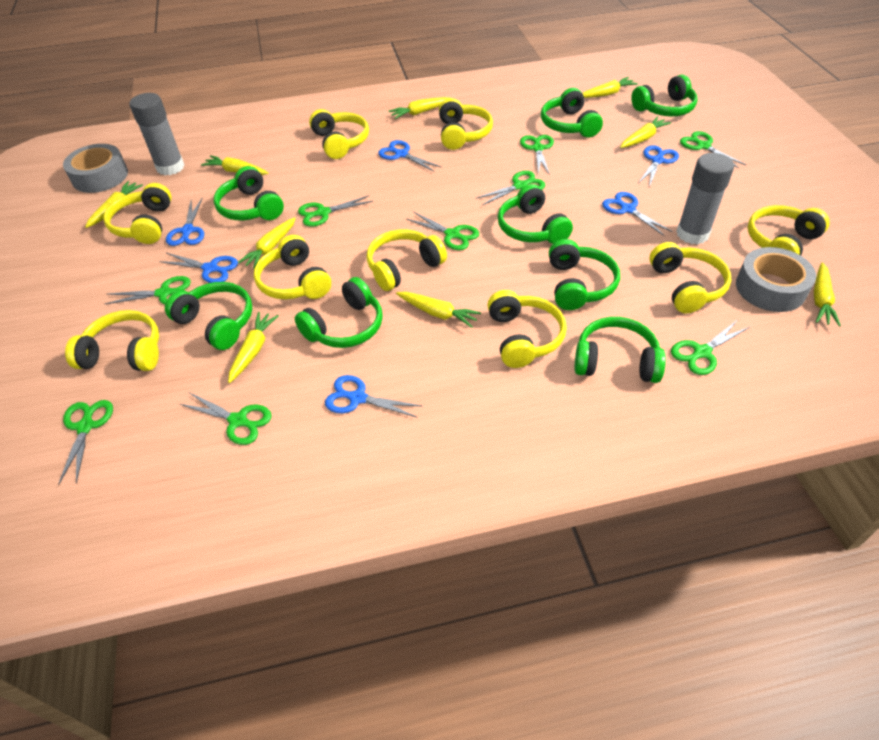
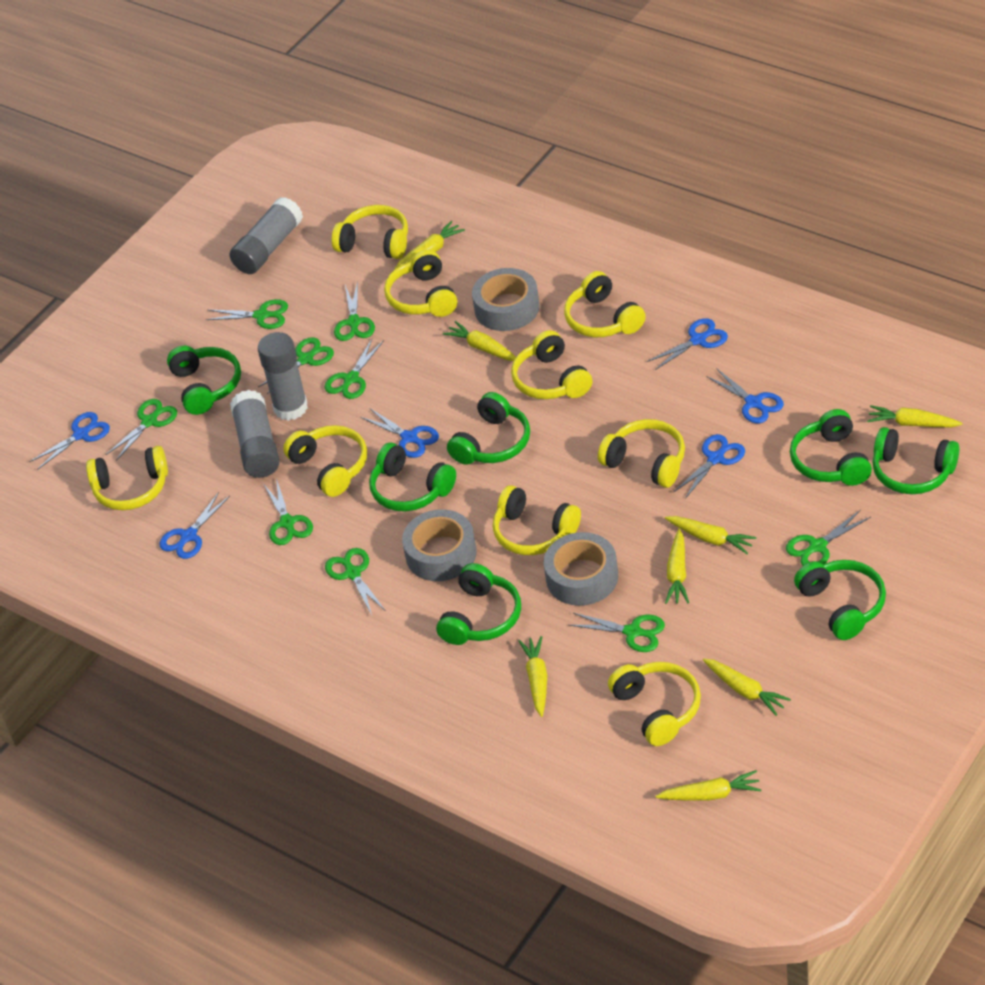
green headphones: 8 -> 7
grey glue stick: 2 -> 3
grey tape: 2 -> 3
yellow carrot: 9 -> 8

